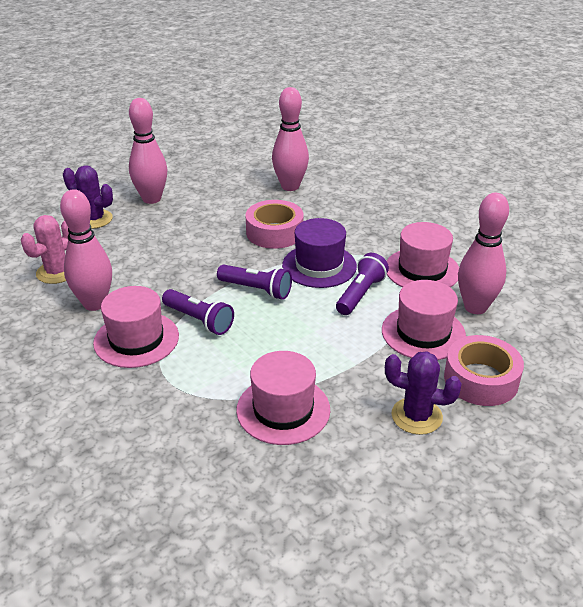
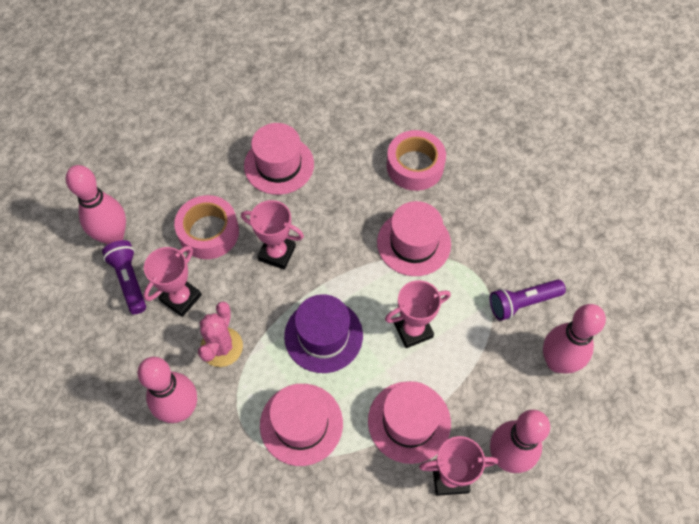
pink trophy: 0 -> 4
purple cactus: 2 -> 0
purple flashlight: 3 -> 2

